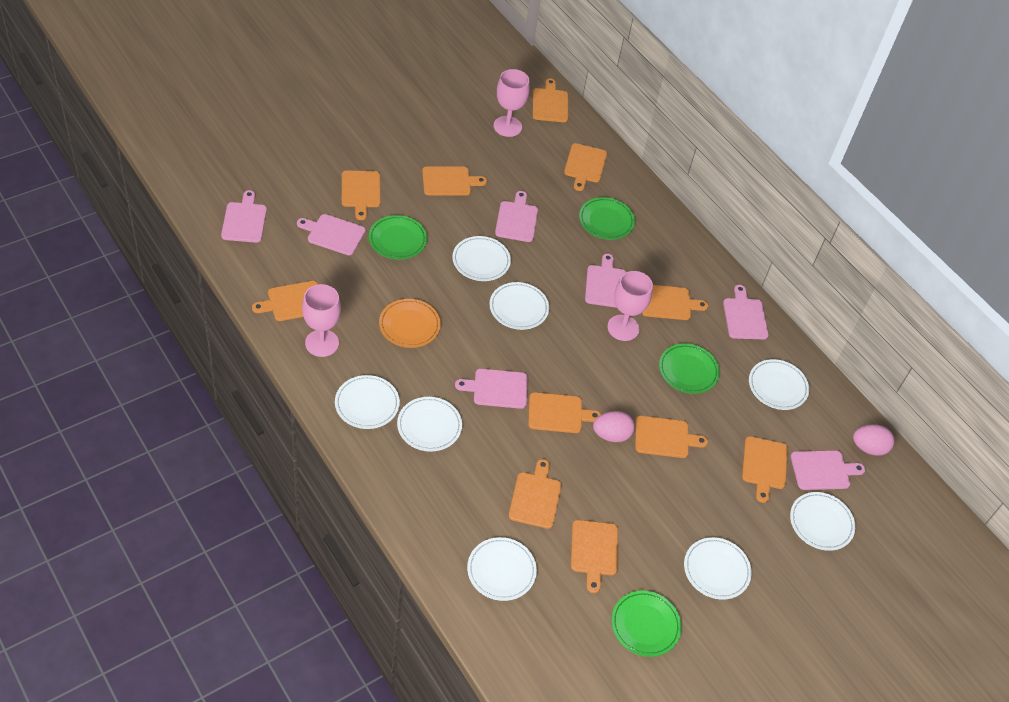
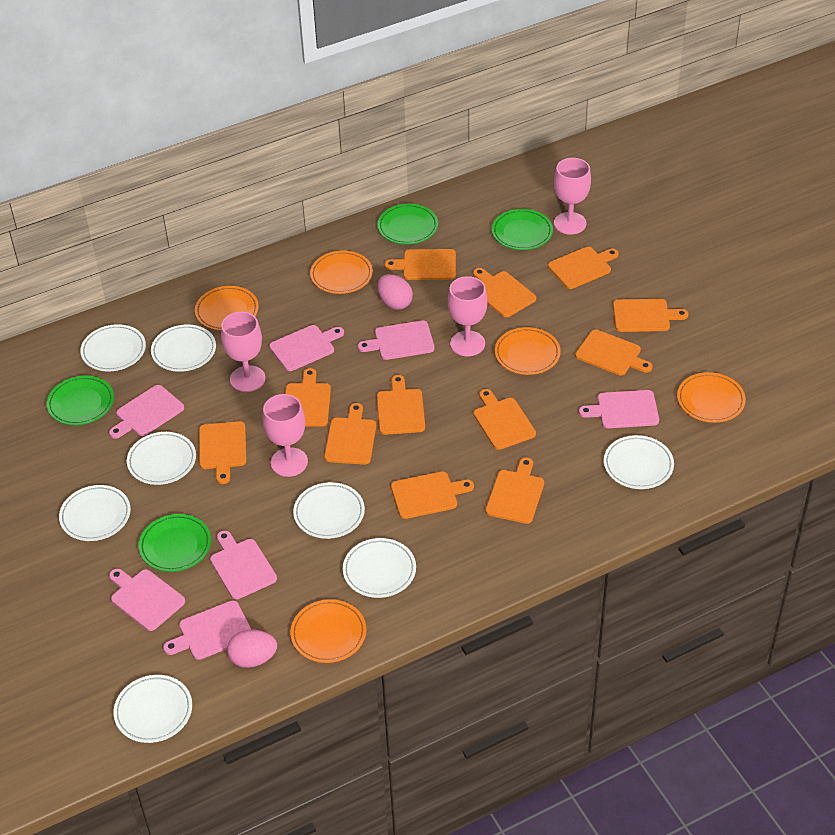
orange cutting board: 11 -> 12
orange plate: 1 -> 5
pink goblet: 3 -> 4

